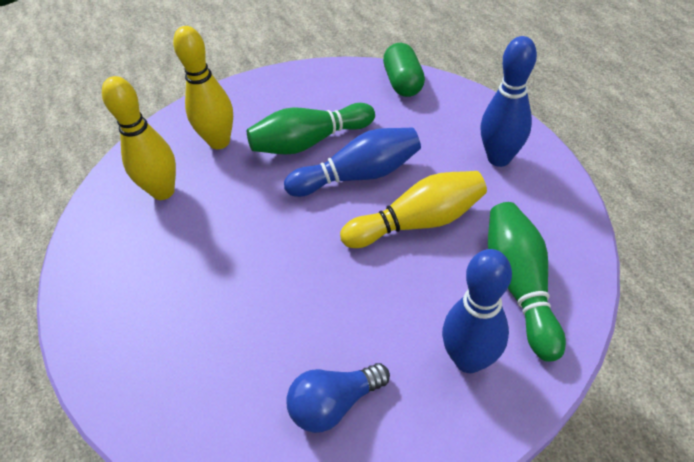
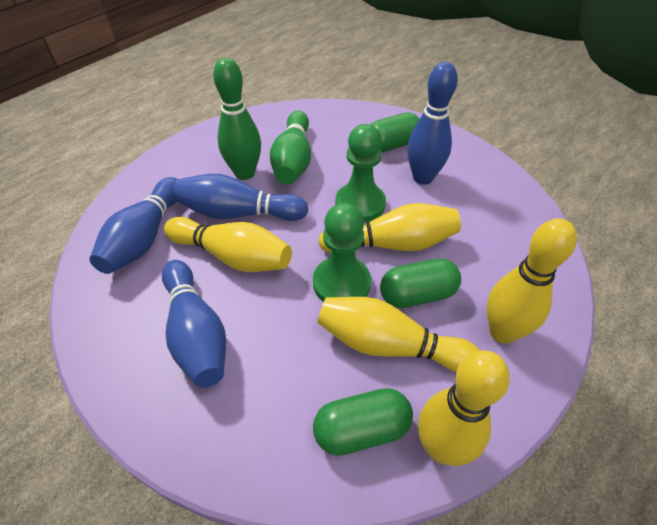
blue bowling pin: 3 -> 4
blue light bulb: 1 -> 0
green capsule: 1 -> 3
green pawn: 0 -> 2
yellow bowling pin: 3 -> 5

